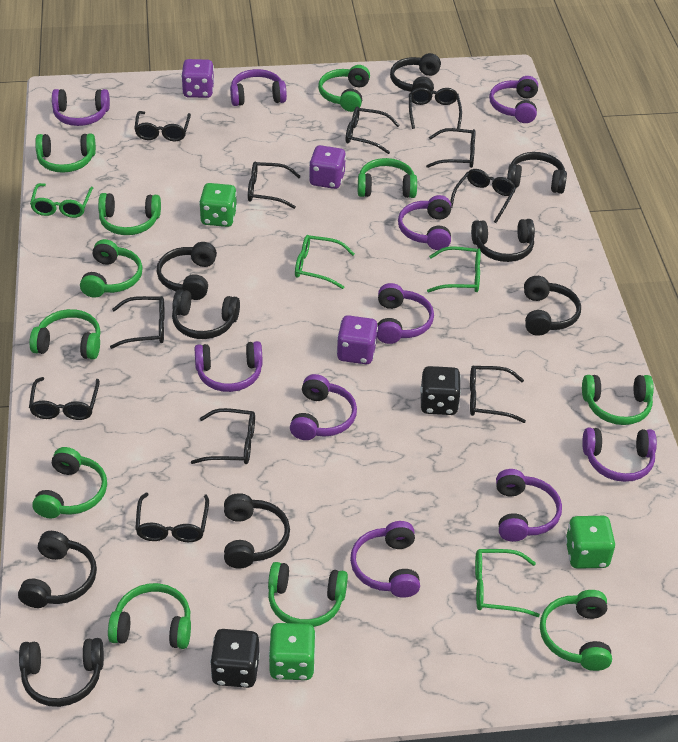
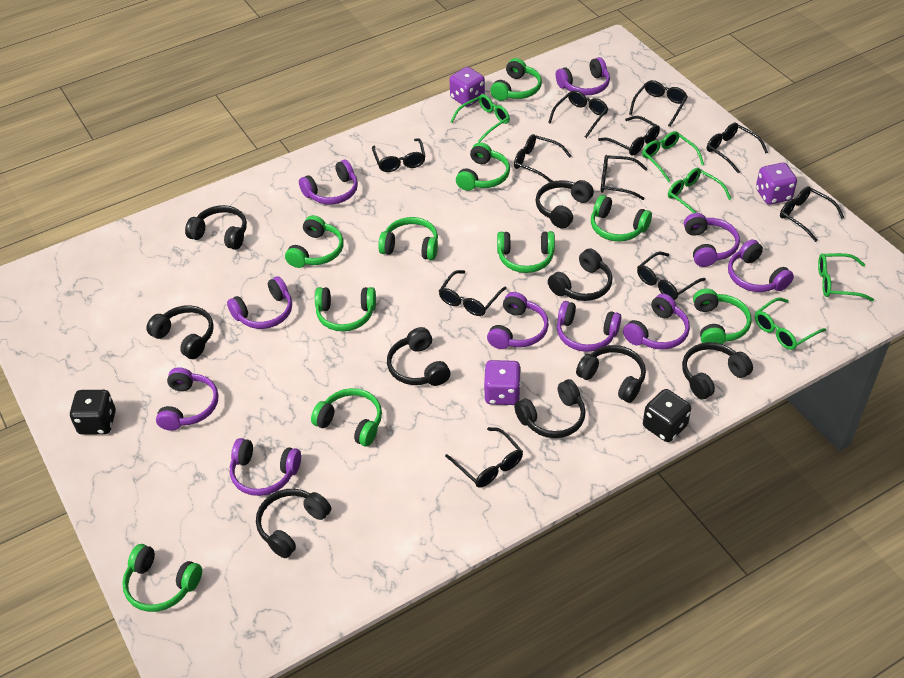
green dice: 3 -> 0
green glasses: 4 -> 5
green headphones: 11 -> 10

